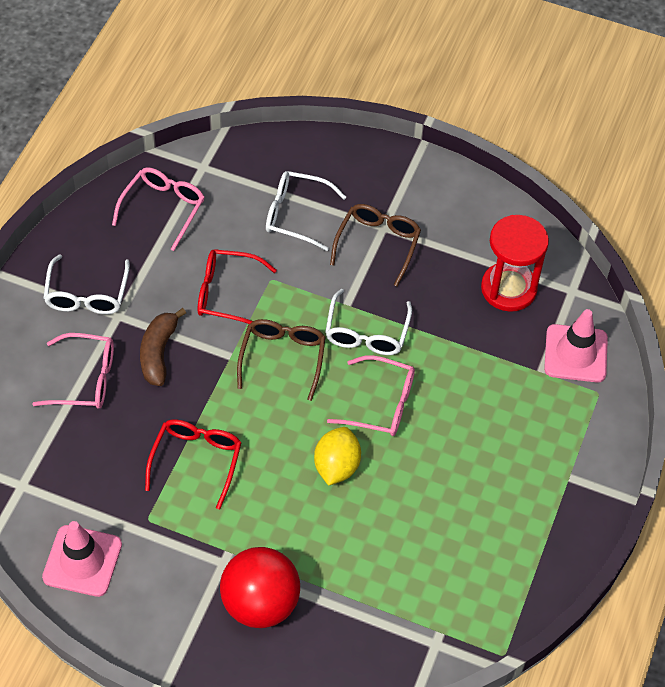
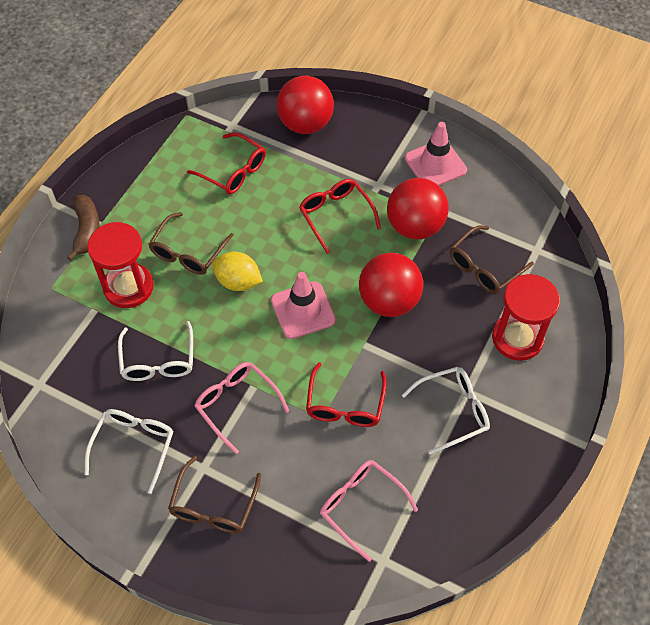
brown glasses: 2 -> 3
pink glasses: 3 -> 2
red ball: 1 -> 3
red glasses: 2 -> 3
red hourglass: 1 -> 2

